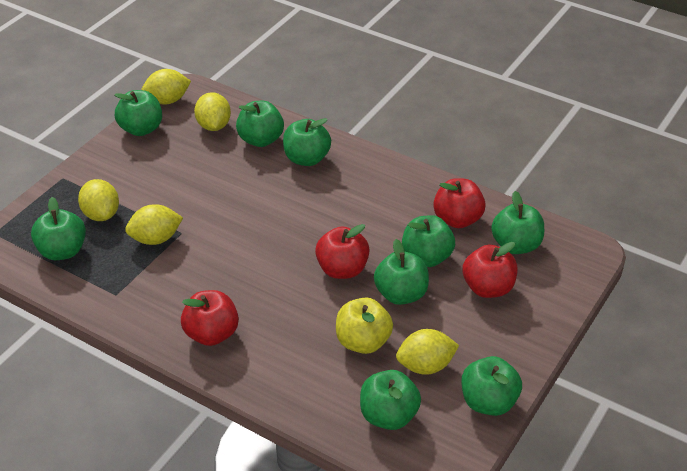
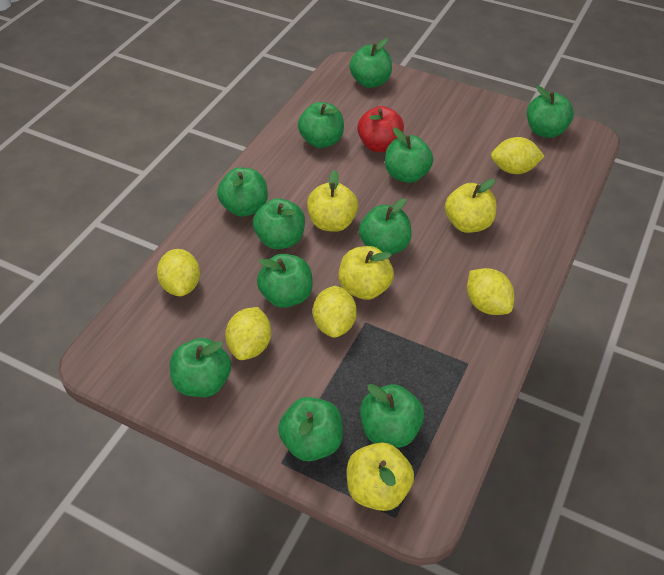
green apple: 9 -> 11
red apple: 4 -> 1
yellow apple: 1 -> 4

